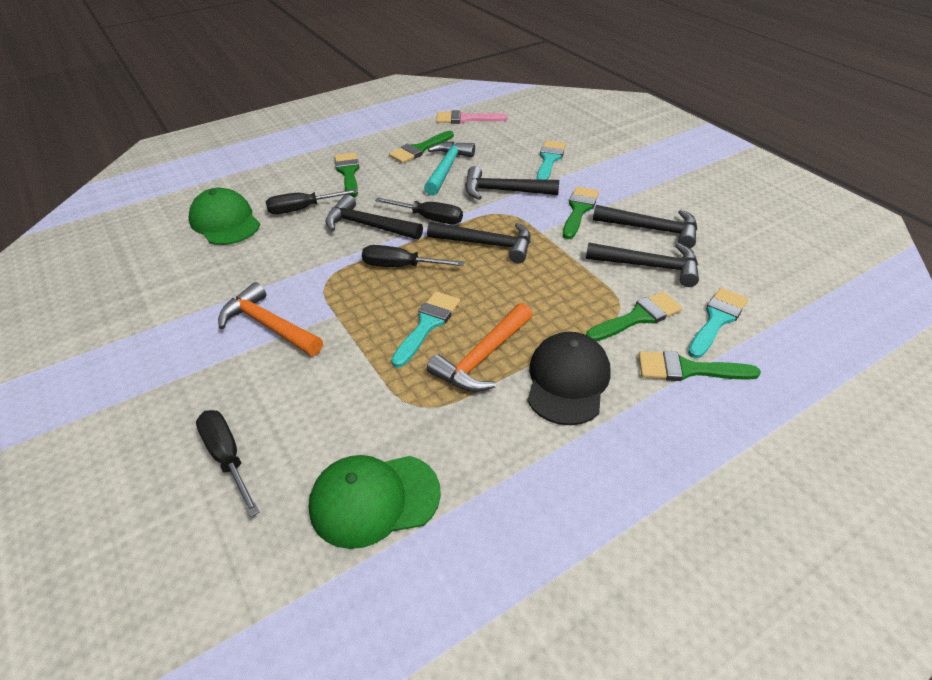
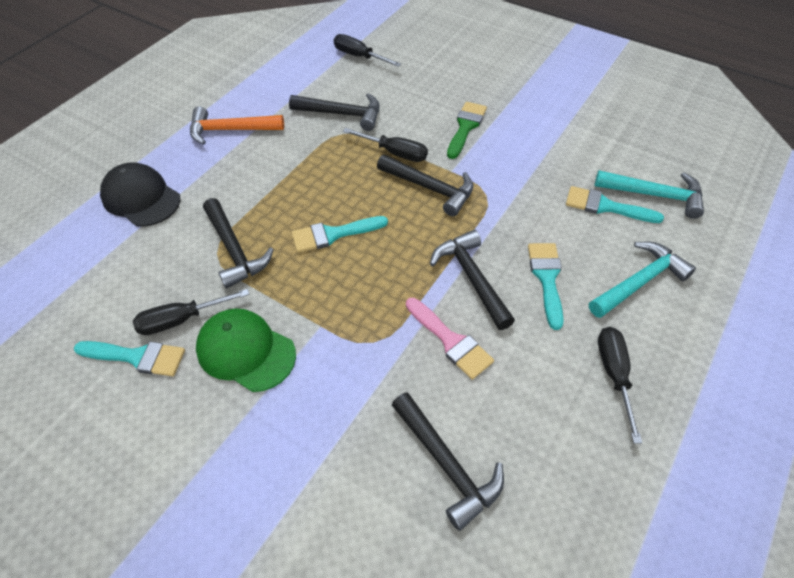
green brush: 5 -> 1
green cap: 2 -> 1
orange hammer: 2 -> 1
turquoise brush: 3 -> 4
turquoise hammer: 1 -> 2

